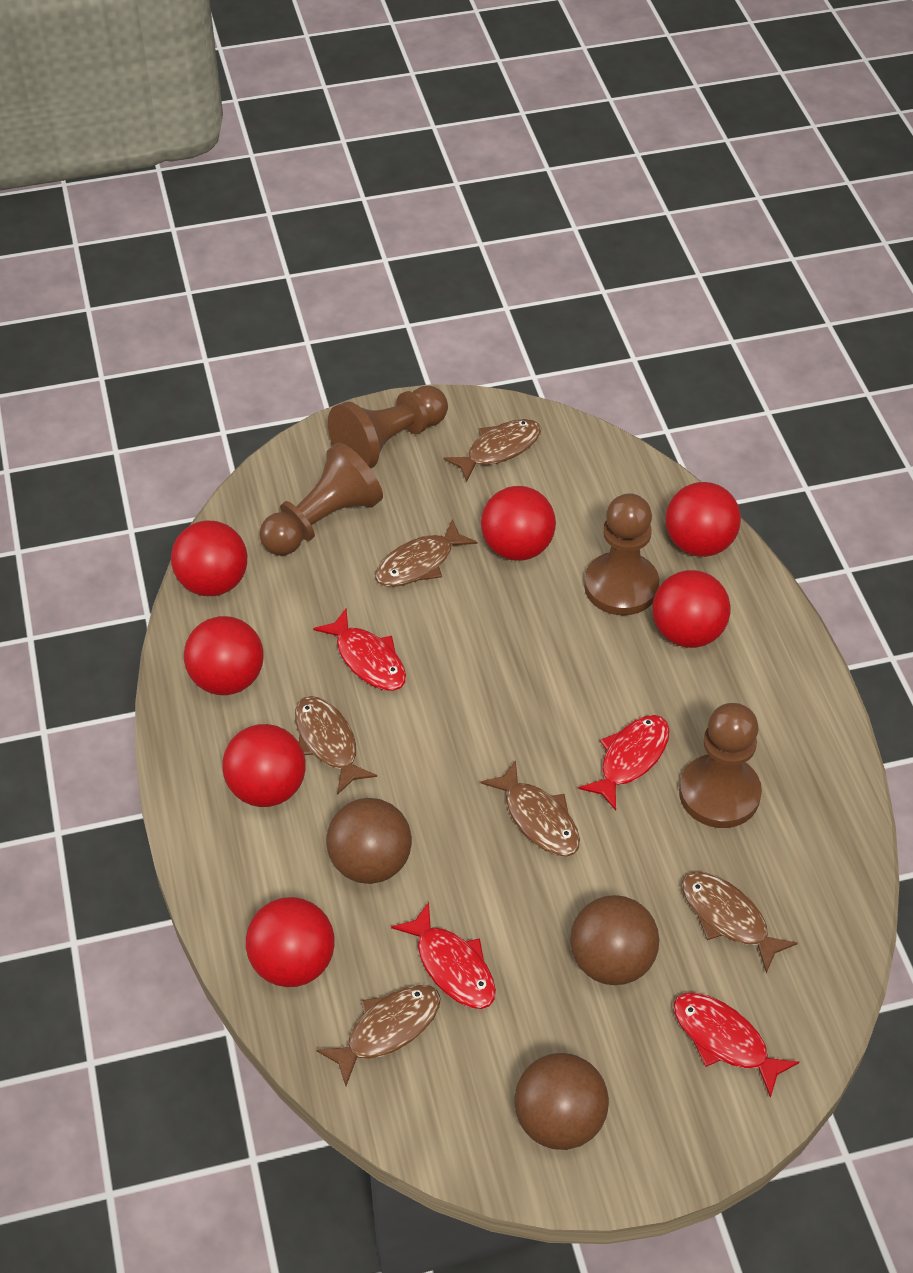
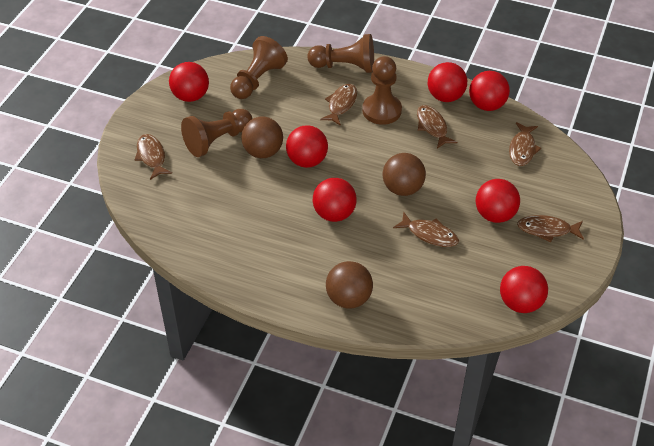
red fish: 4 -> 0

